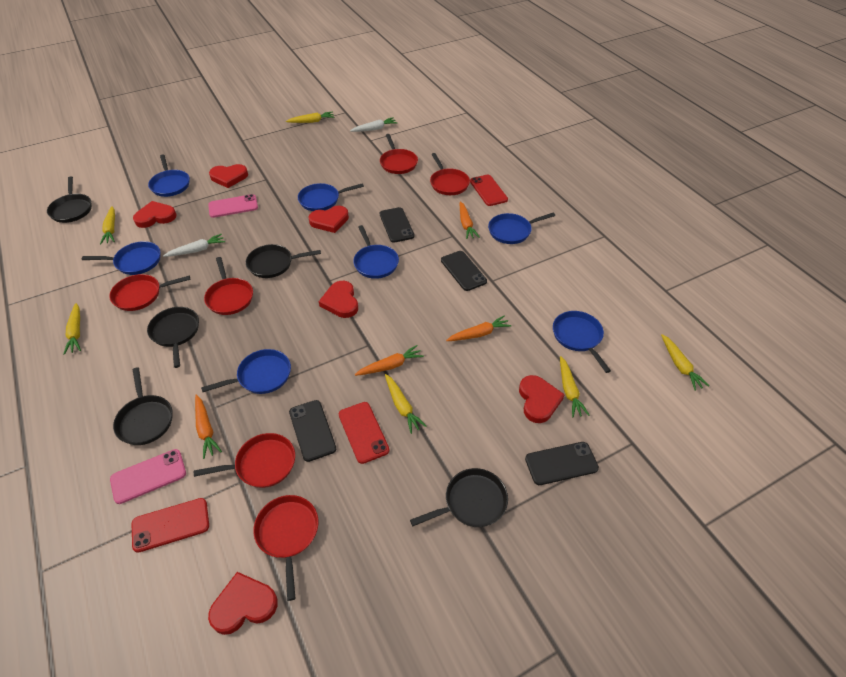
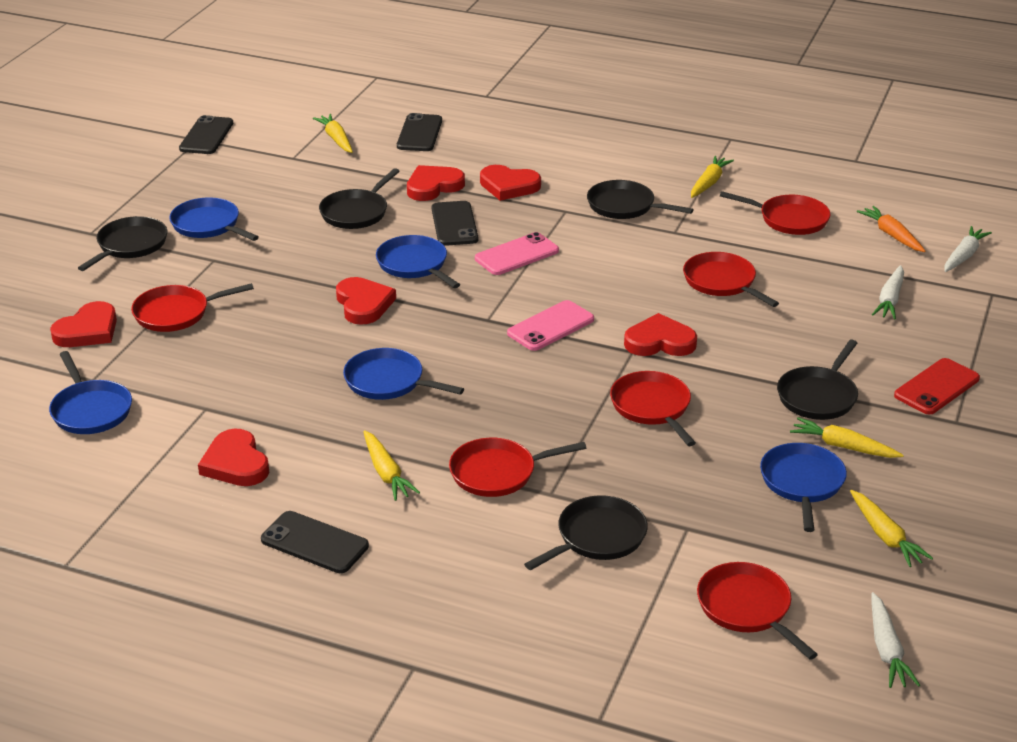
blue pan: 7 -> 5
orange carrot: 4 -> 1
red phone: 3 -> 1
white carrot: 2 -> 3
yellow carrot: 6 -> 5

